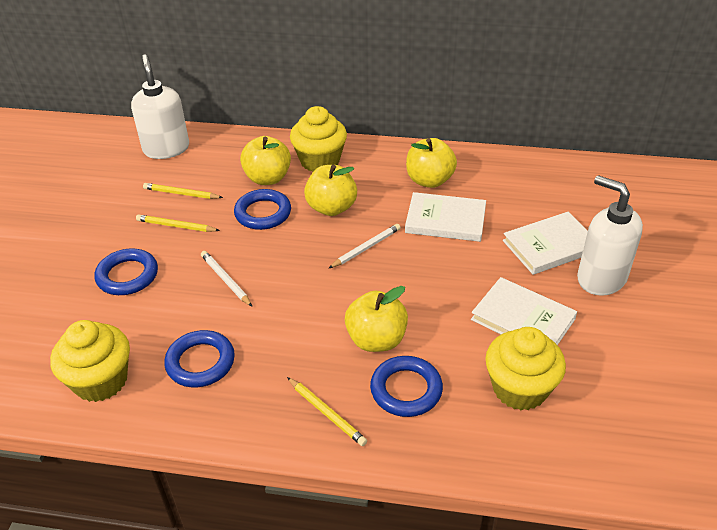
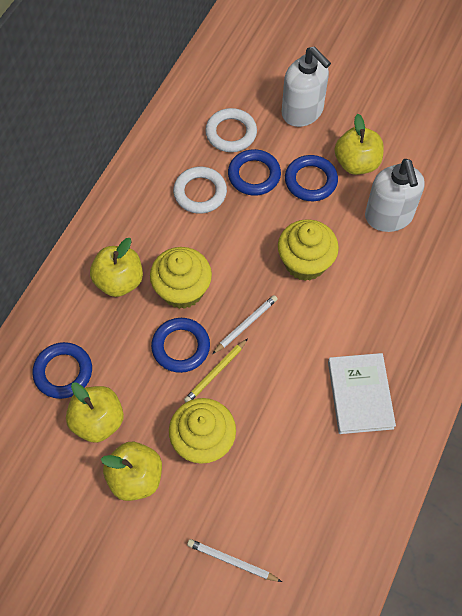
white book: 3 -> 1
white ring: 0 -> 2
yellow pencil: 3 -> 1

